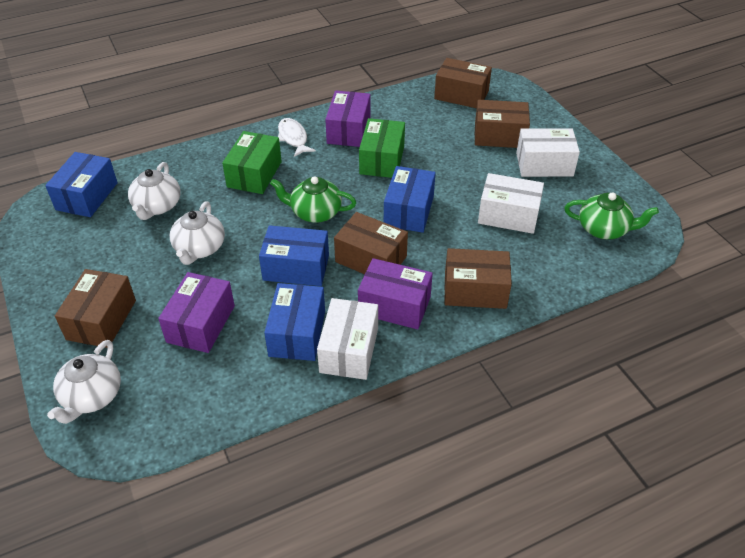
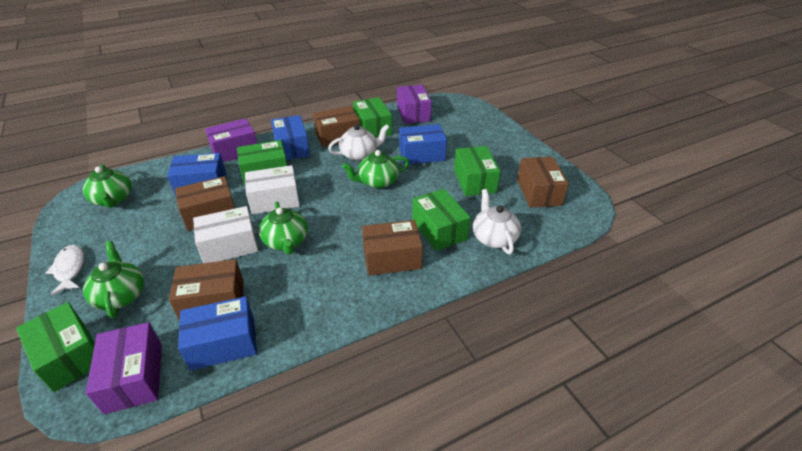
green box: 2 -> 5
green teapot: 2 -> 4
white box: 3 -> 2
white teapot: 3 -> 2

